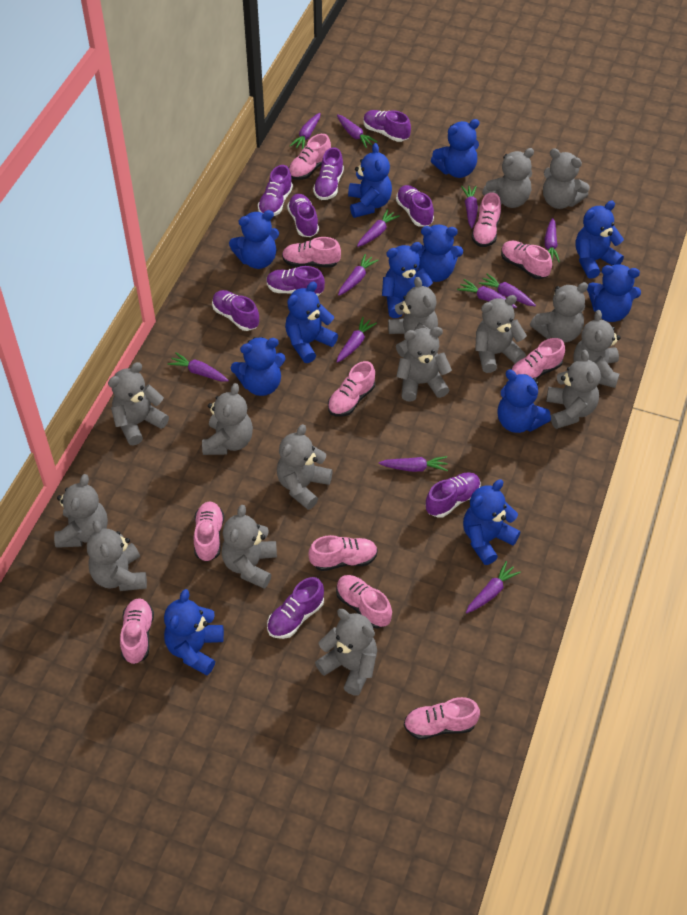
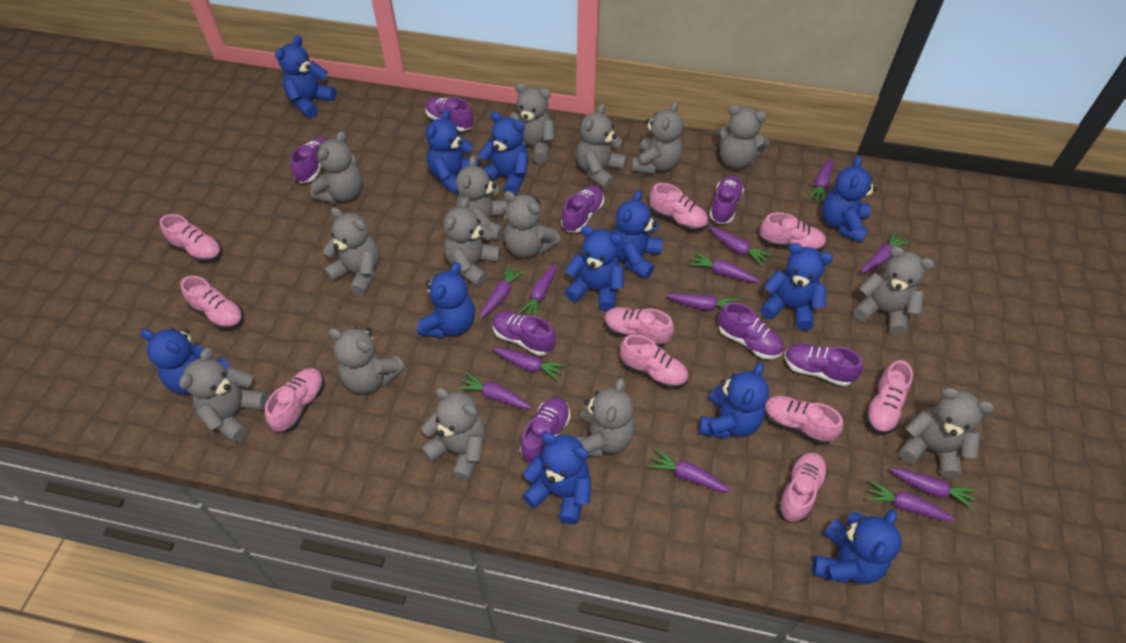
pink shoe: 11 -> 10
purple shoe: 9 -> 8

